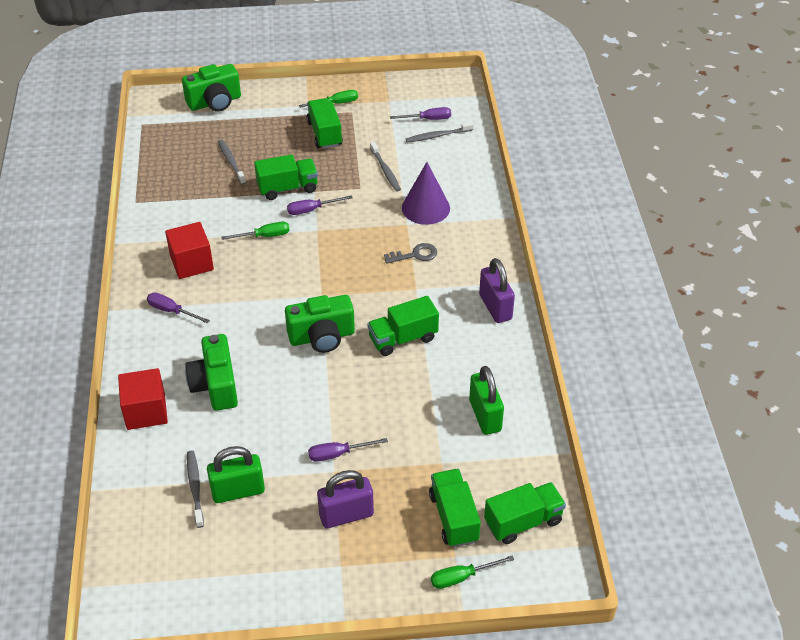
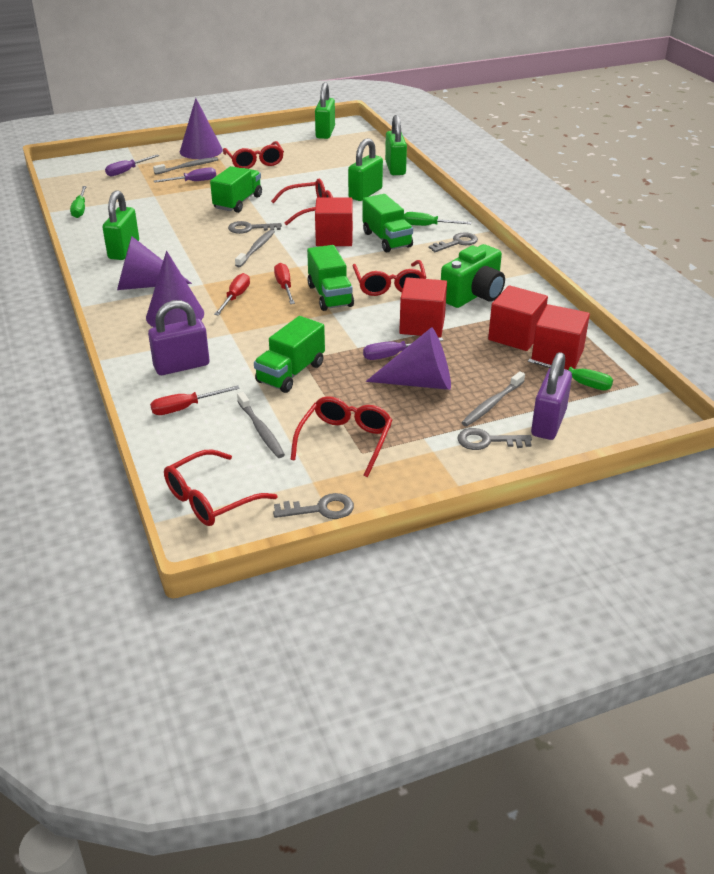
green camera: 3 -> 1
green padlock: 2 -> 4
green truck: 5 -> 4
grey key: 1 -> 4
purple cone: 1 -> 4
purple screwdriver: 4 -> 3
red cube: 2 -> 4
red glasses: 0 -> 5
red screwdriver: 0 -> 3

